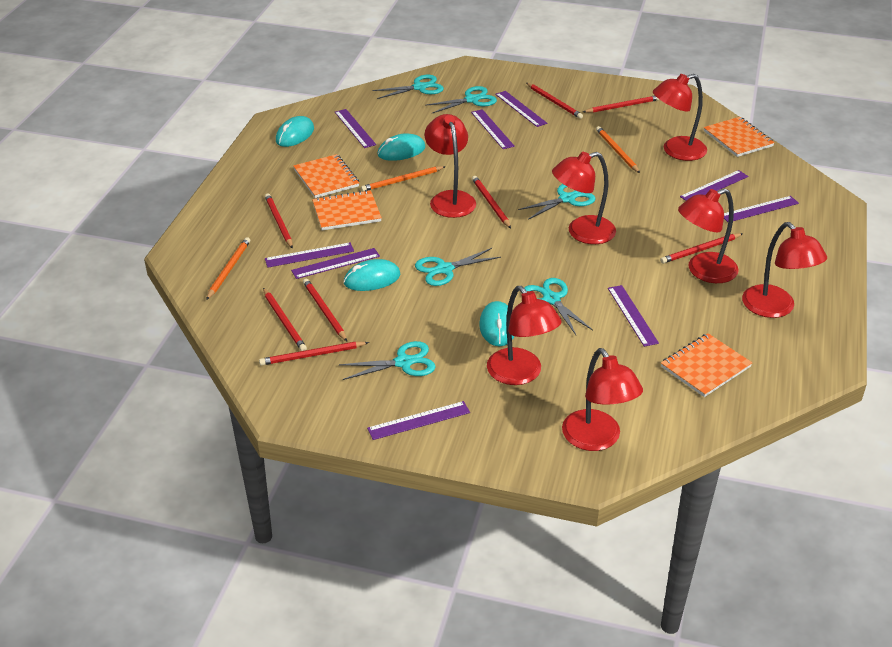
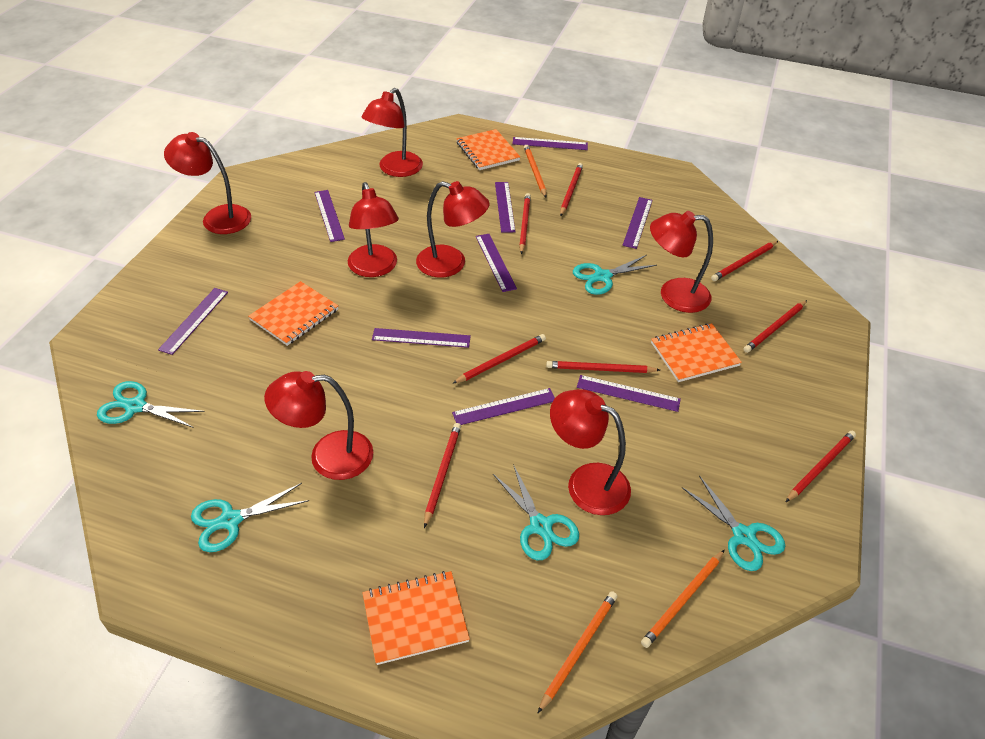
turquoise mouse: 4 -> 0
turquoise scissors: 6 -> 5

